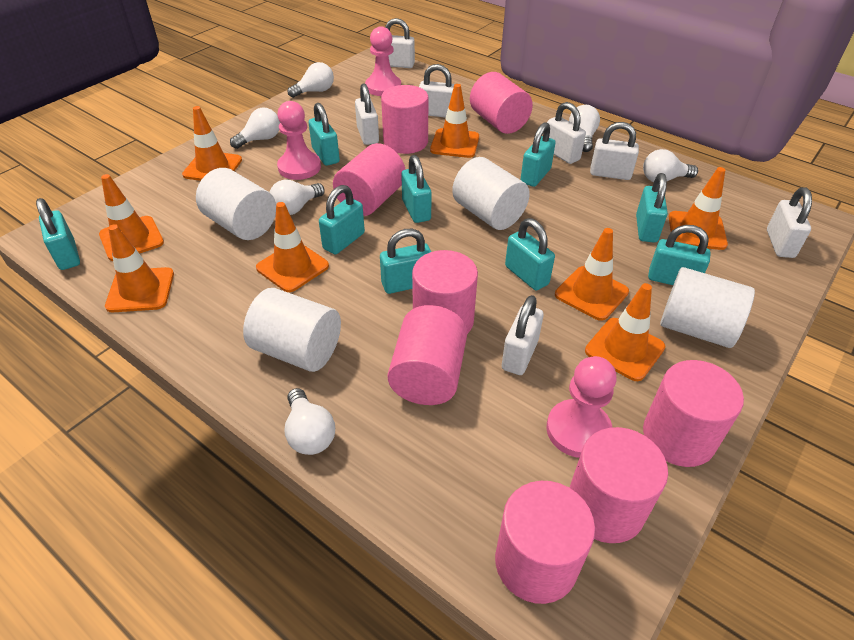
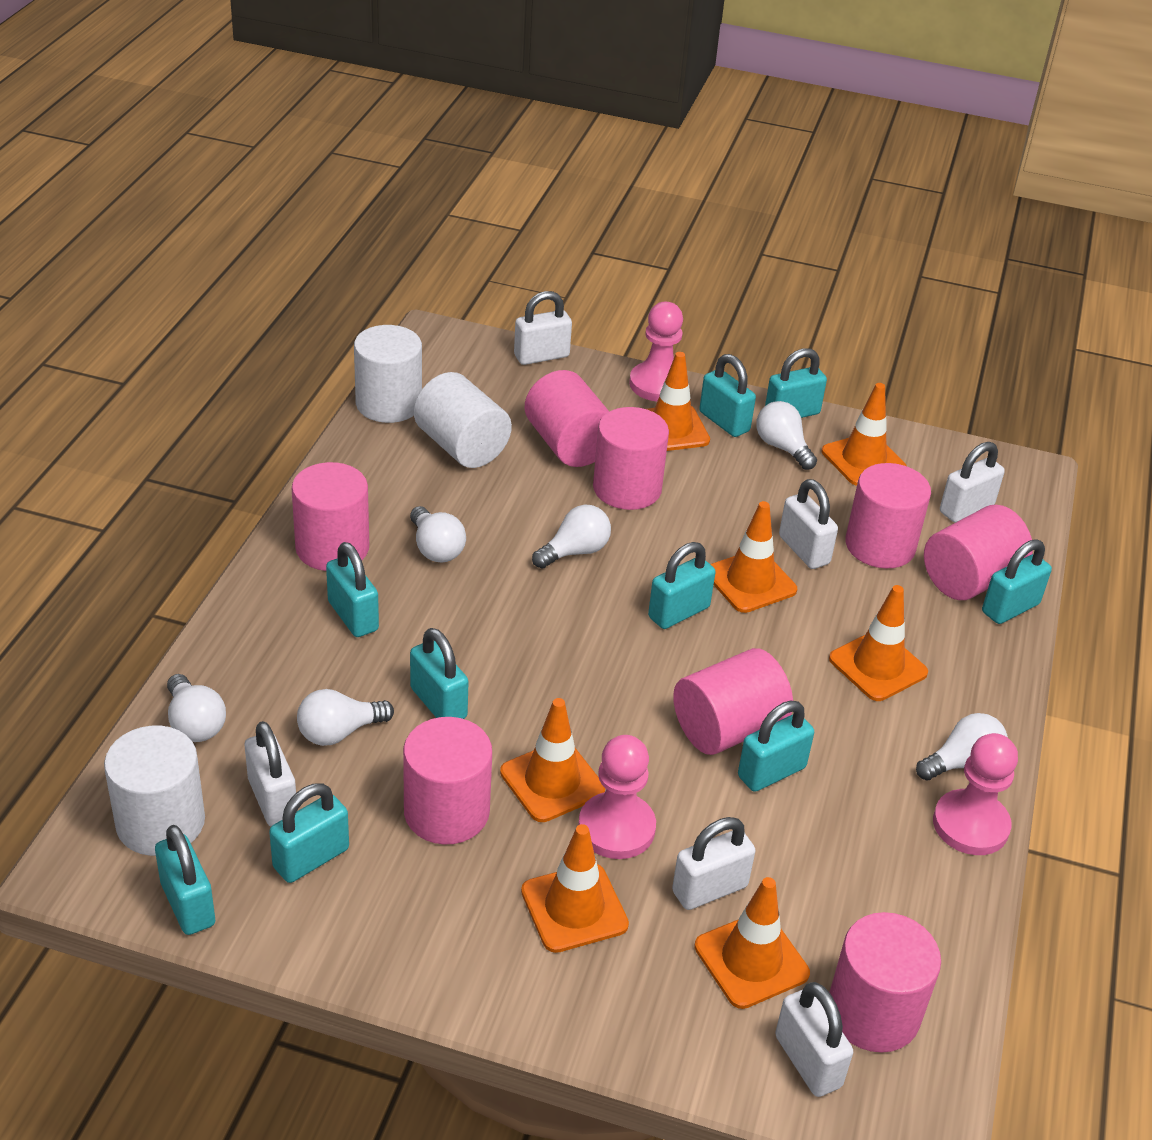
orange traffic cone: 8 -> 7
white cylinder: 4 -> 3
white padlock: 7 -> 6

